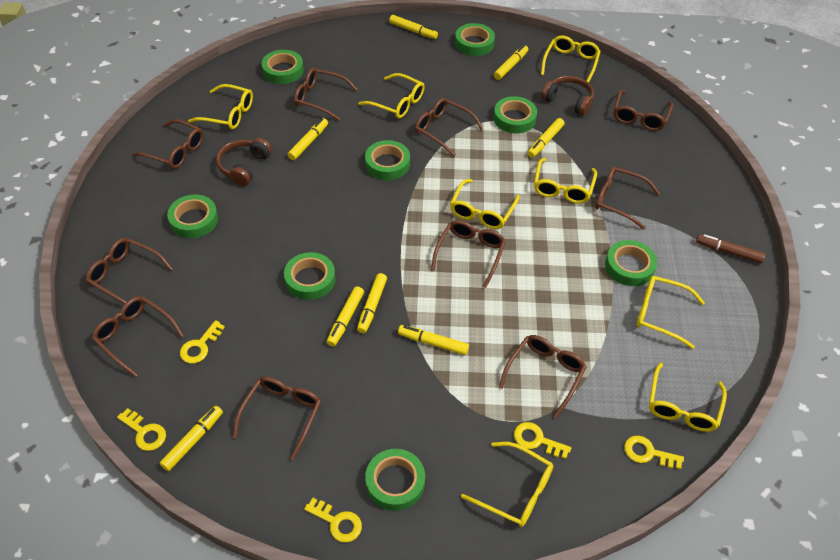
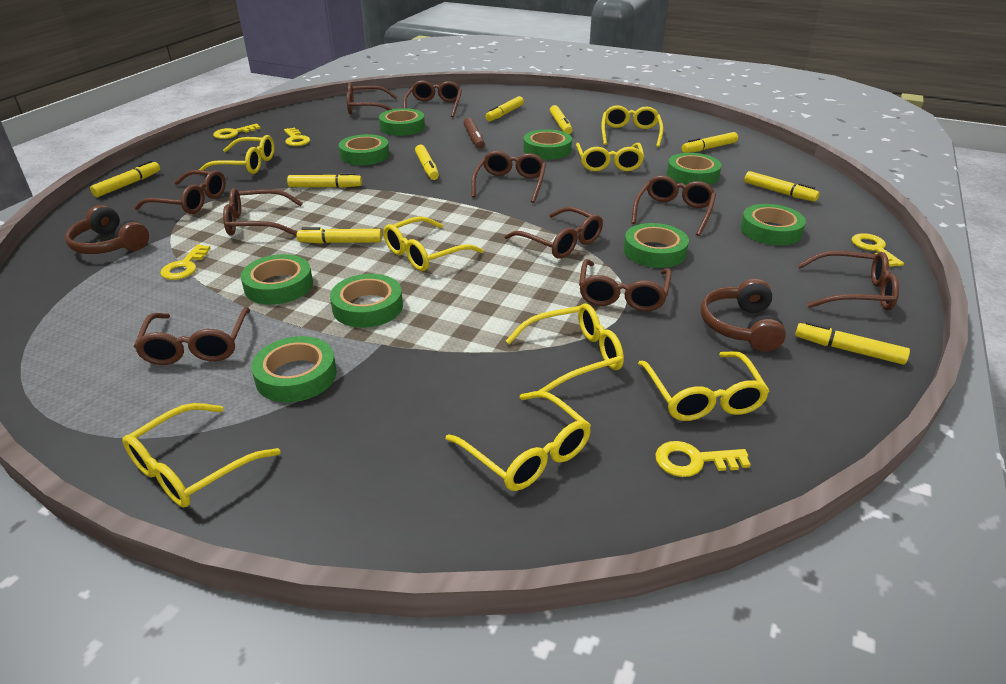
green tape: 8 -> 9
yellow marker: 8 -> 9

